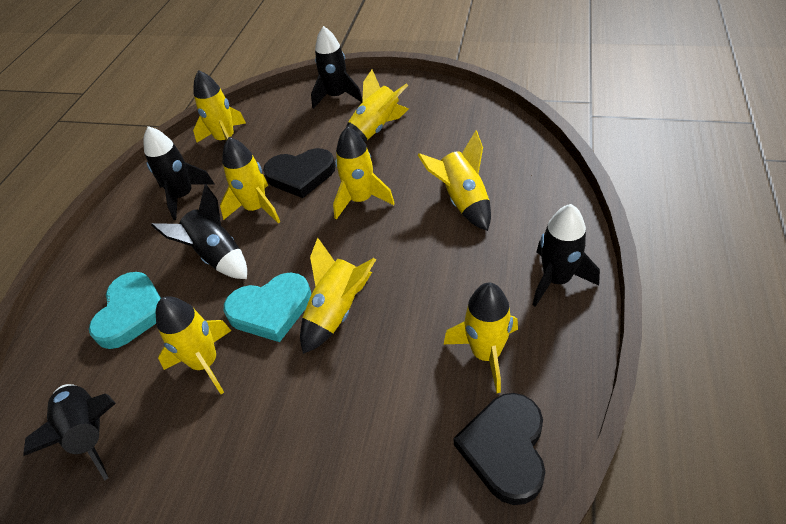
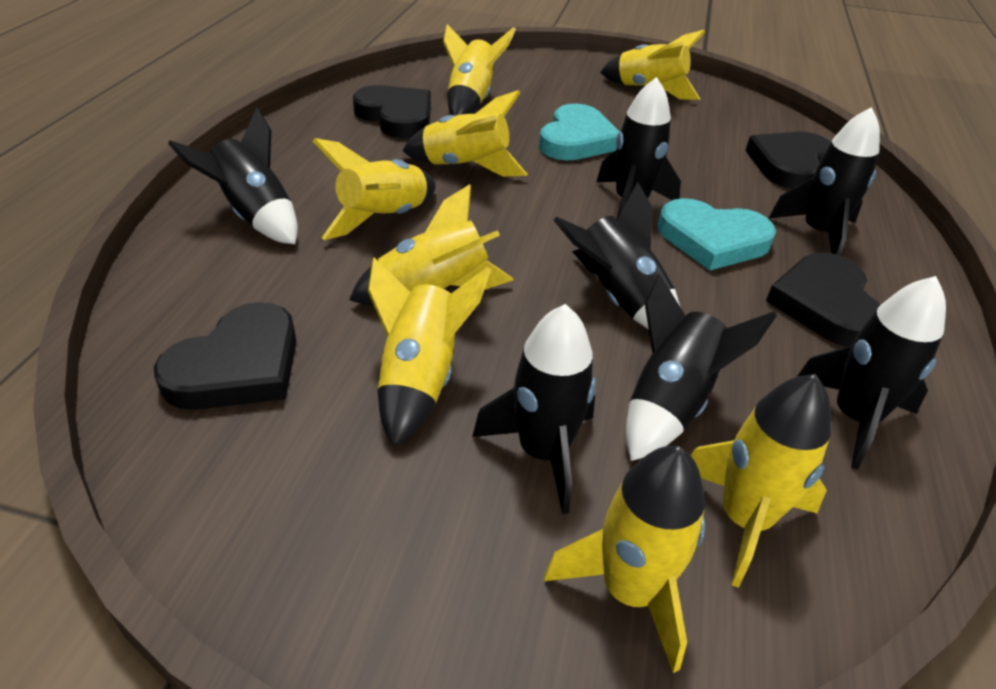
black heart: 2 -> 4
black rocket: 5 -> 7

